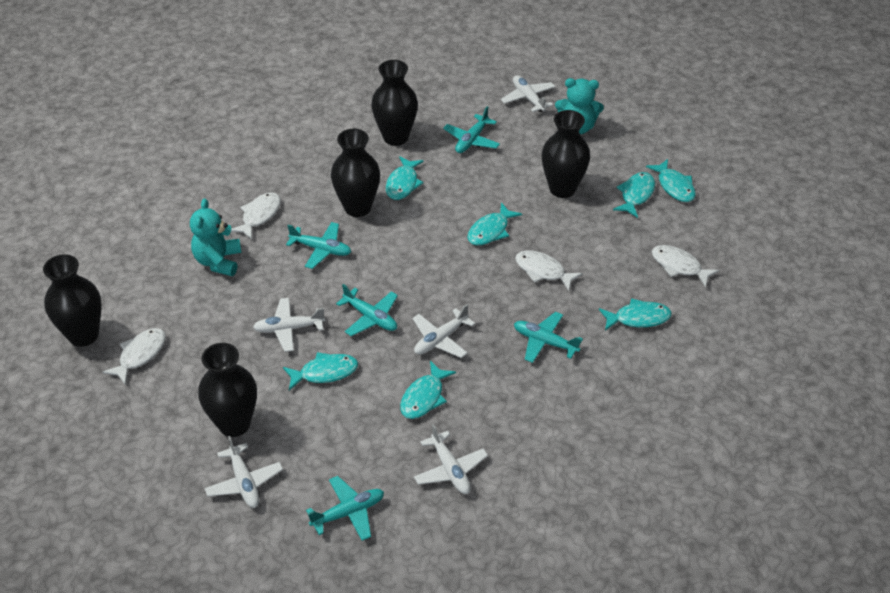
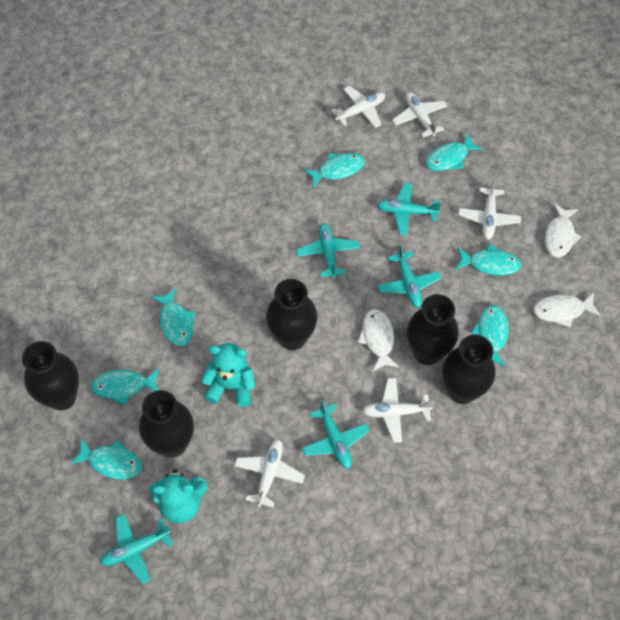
white fish: 4 -> 3

